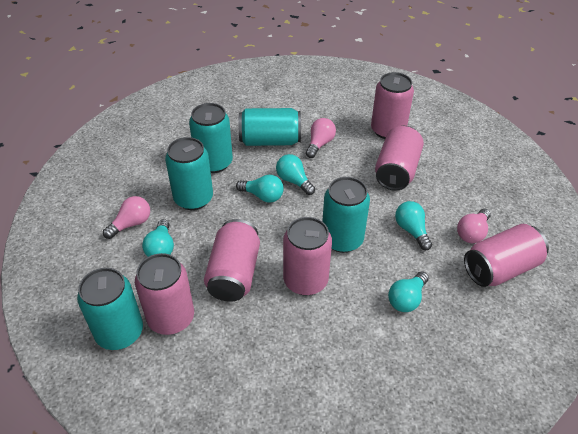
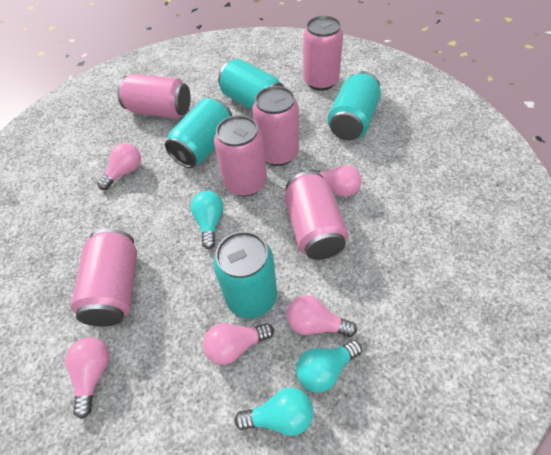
pink light bulb: 3 -> 5
turquoise can: 5 -> 4
turquoise light bulb: 5 -> 3

